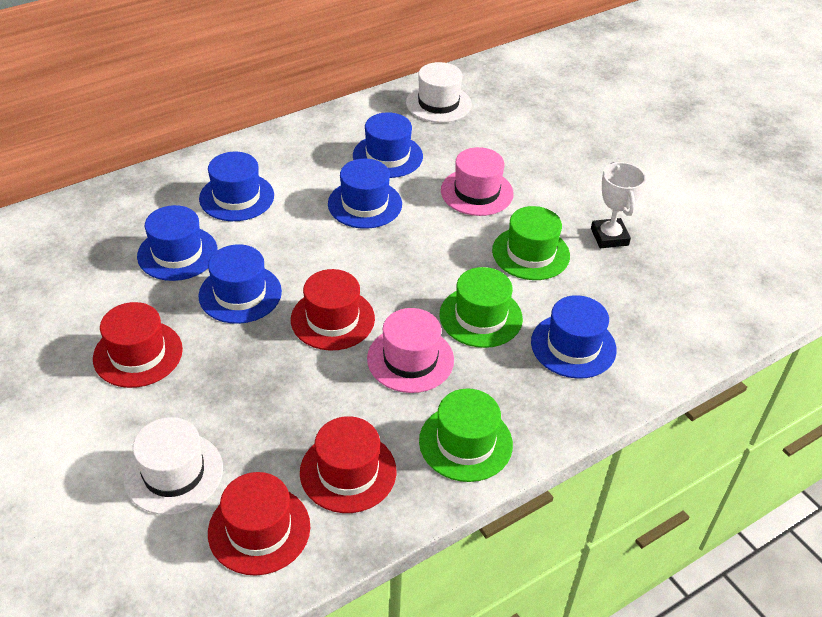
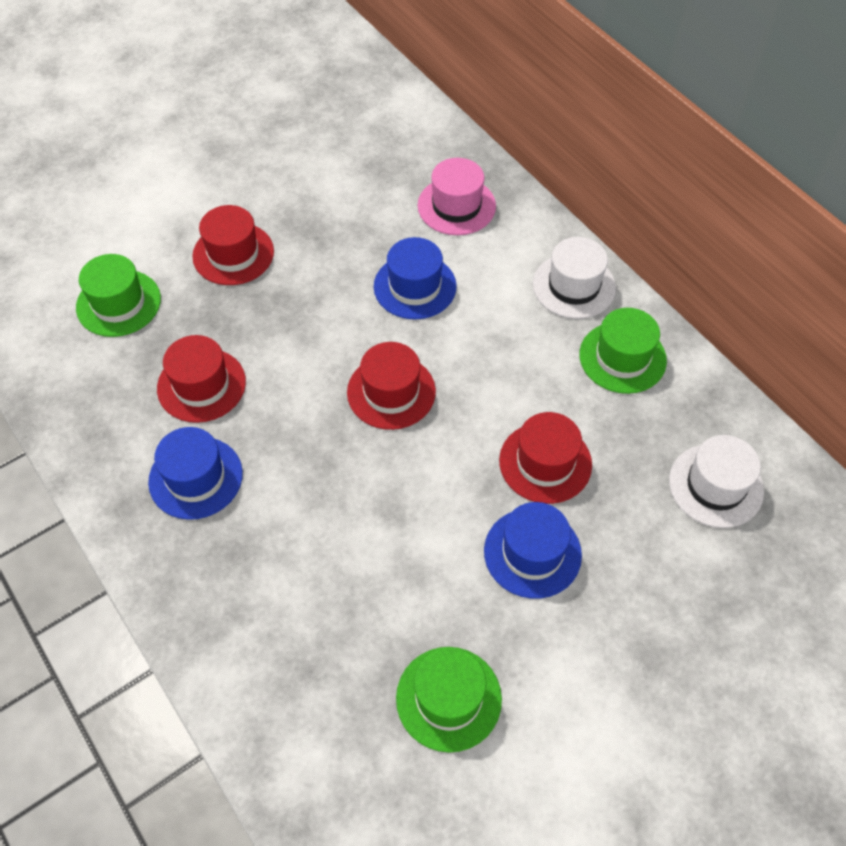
blue hat: 6 -> 3
pink hat: 2 -> 1
white trophy: 1 -> 0

